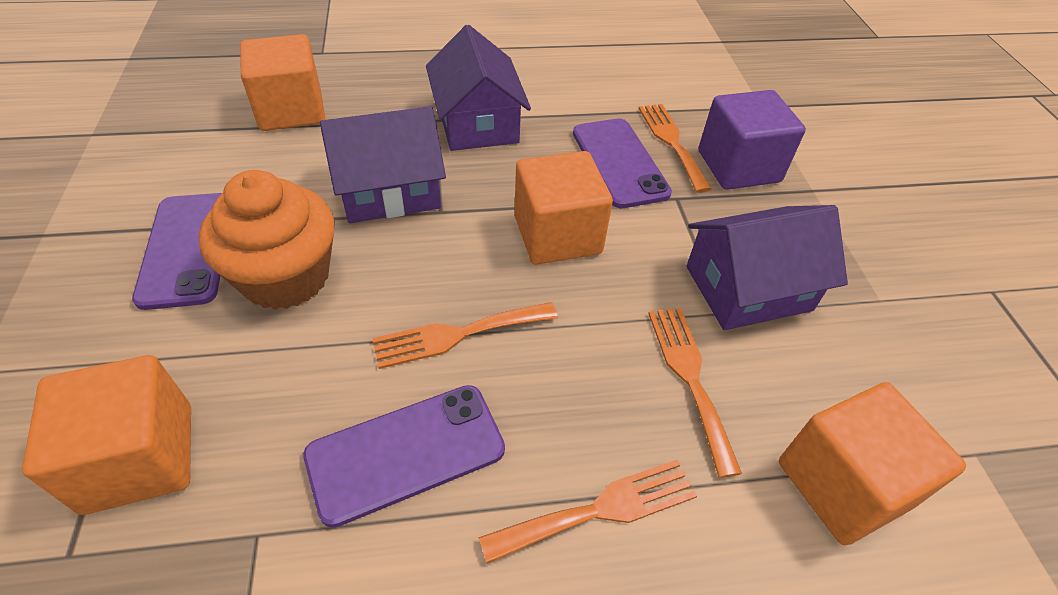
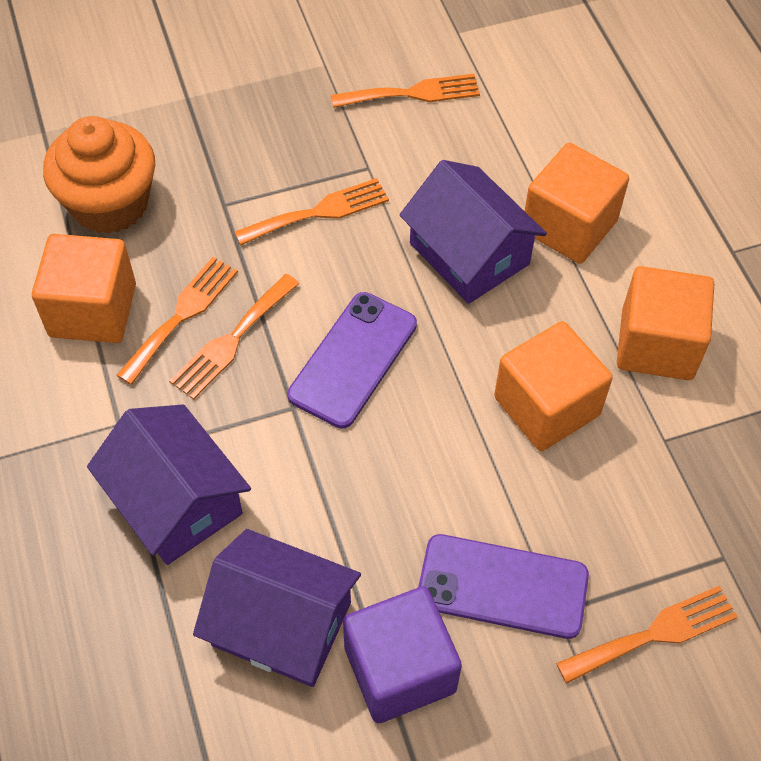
orange fork: 4 -> 5
purple phone: 3 -> 2

